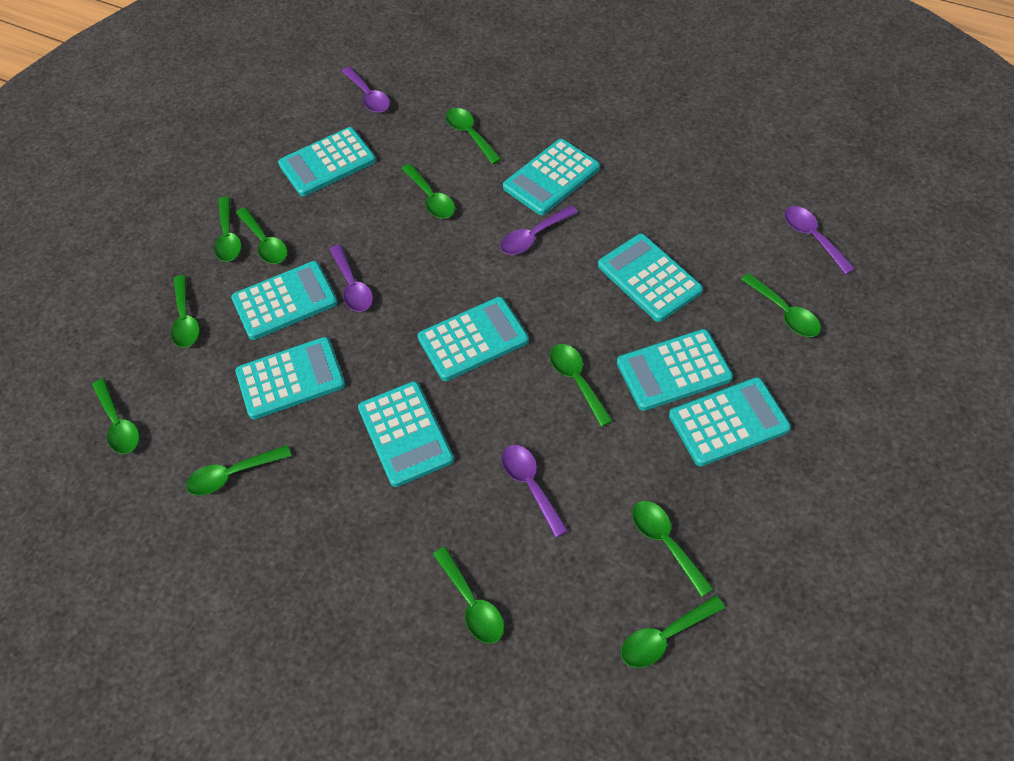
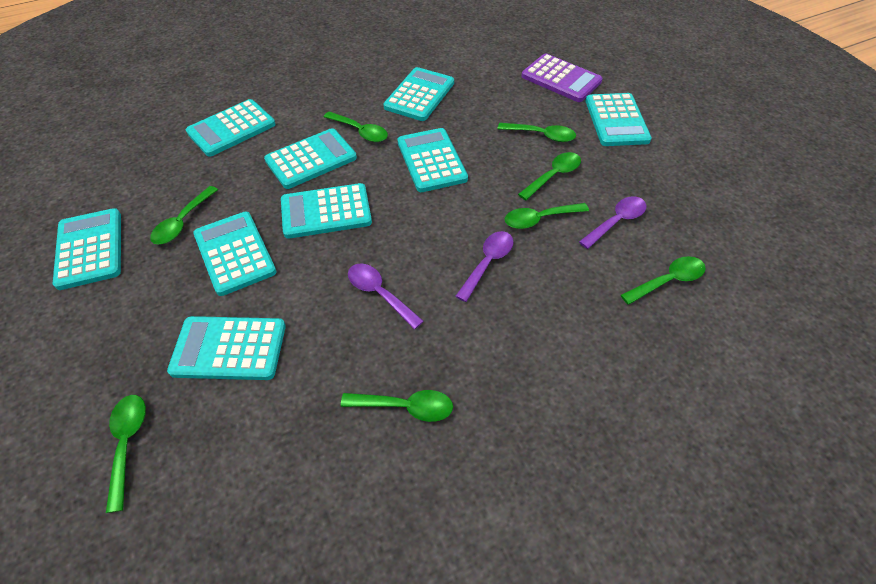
green spoon: 12 -> 8
purple calculator: 0 -> 1
purple spoon: 5 -> 3

